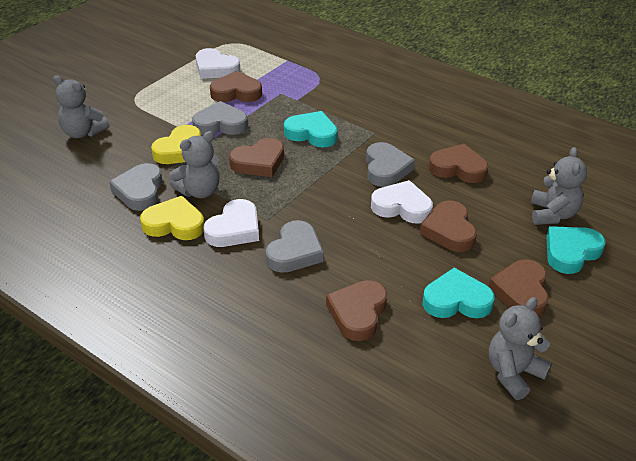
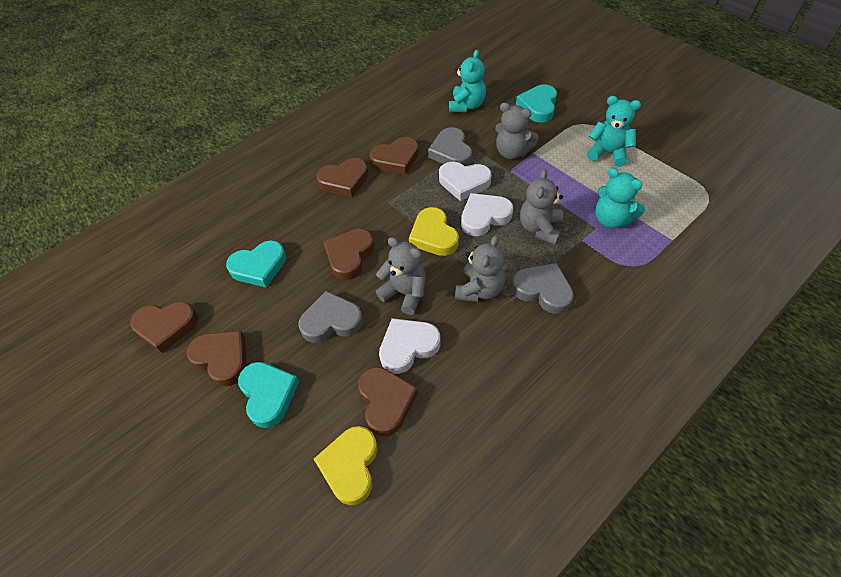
grey heart: 4 -> 3
turquoise teddy bear: 0 -> 3

